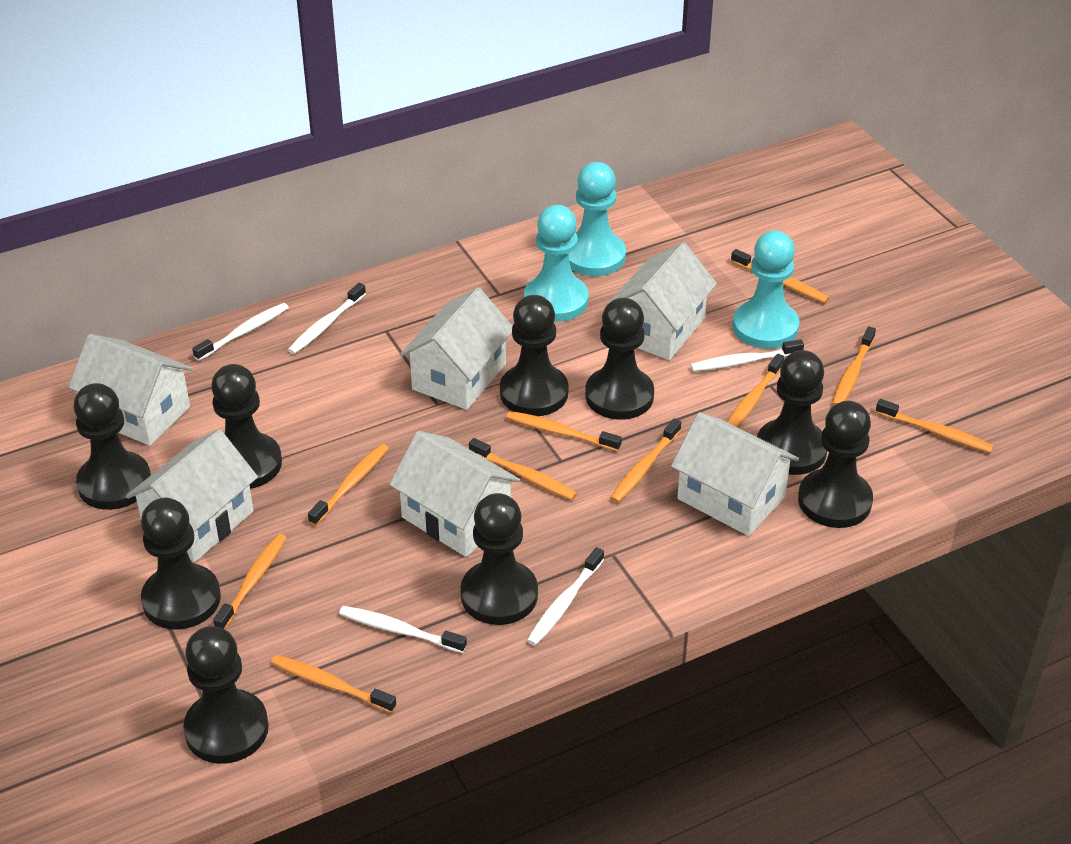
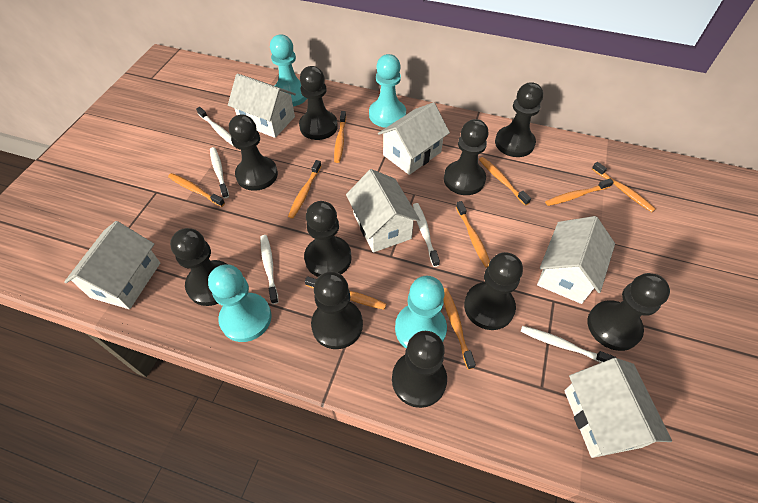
black pawn: 9 -> 10
orange toothbrush: 10 -> 9
turquoise pawn: 3 -> 4

